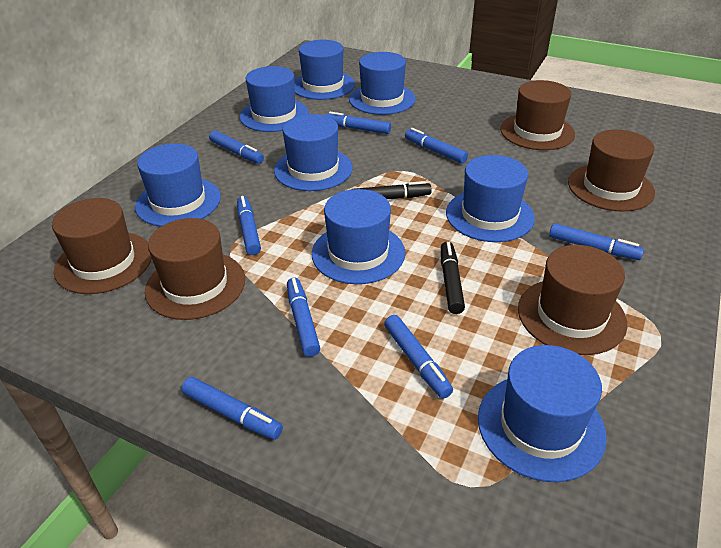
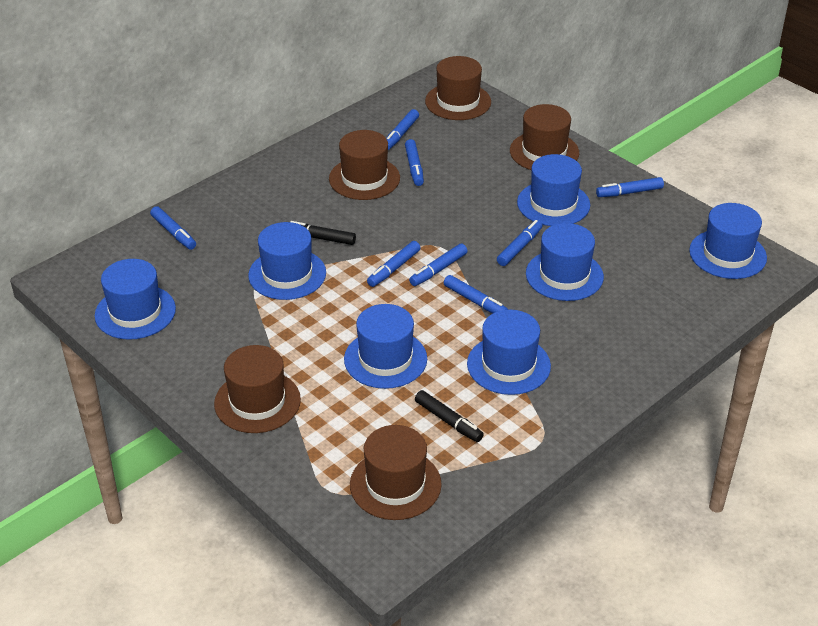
blue hat: 8 -> 7

